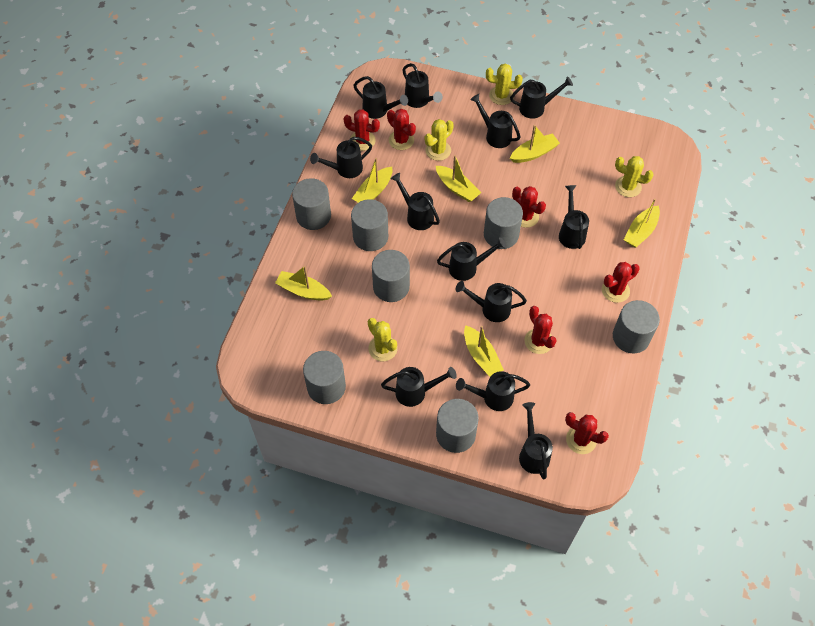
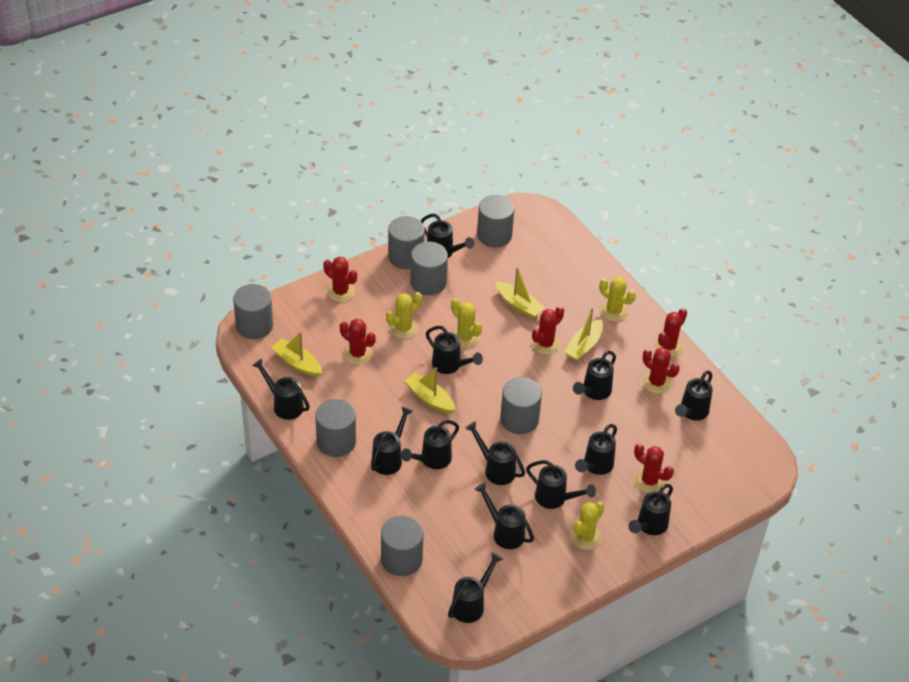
black watering can: 12 -> 13
yellow boat: 6 -> 4

